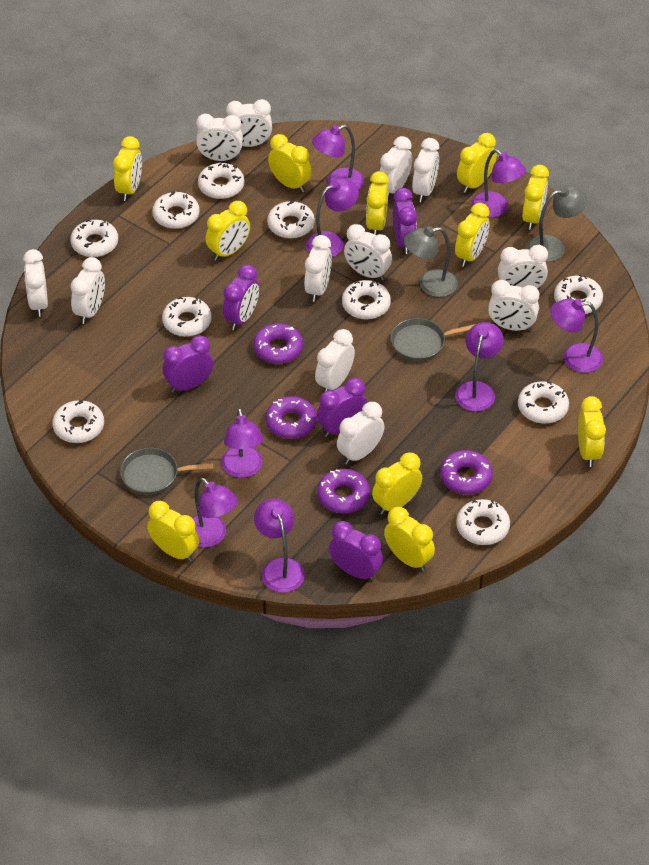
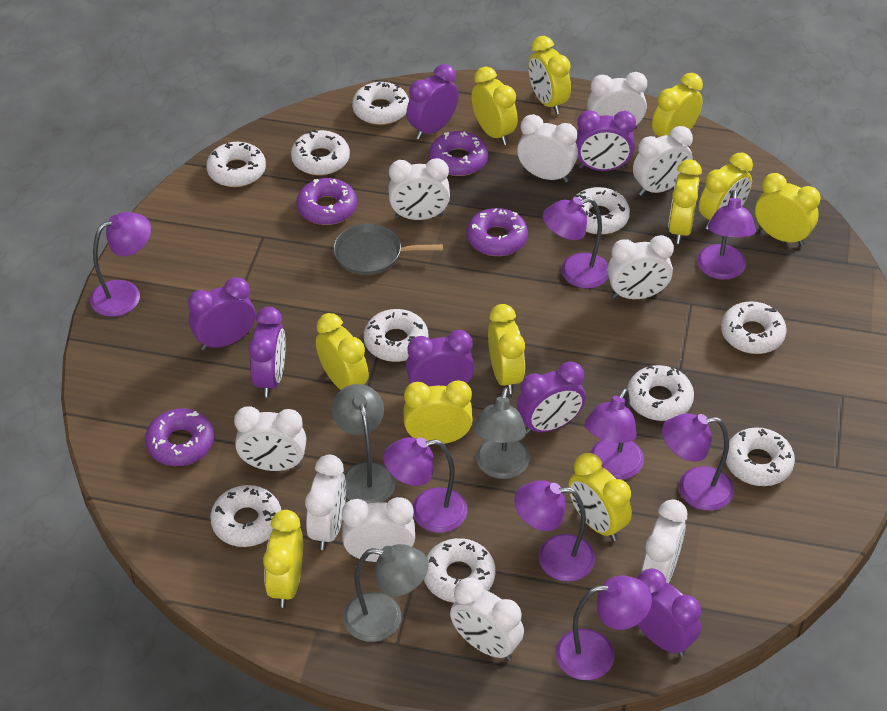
grey lamp: 2 -> 3
grey pan: 2 -> 1
purple clock: 5 -> 7
white clock: 12 -> 10

